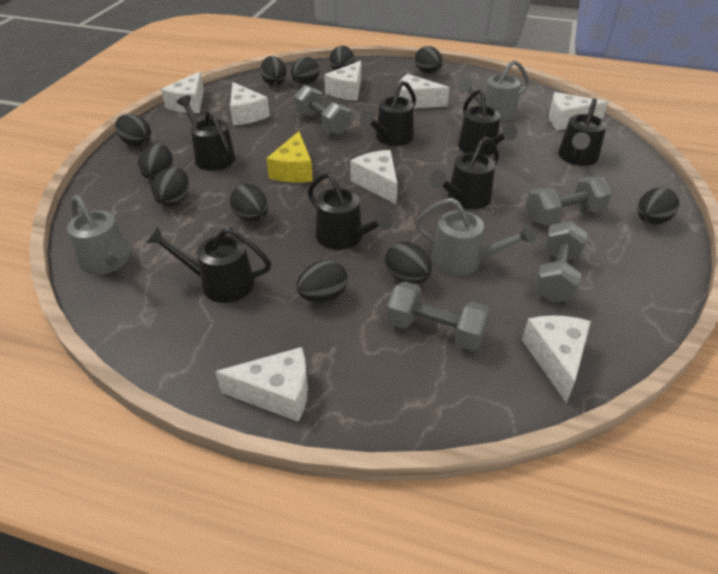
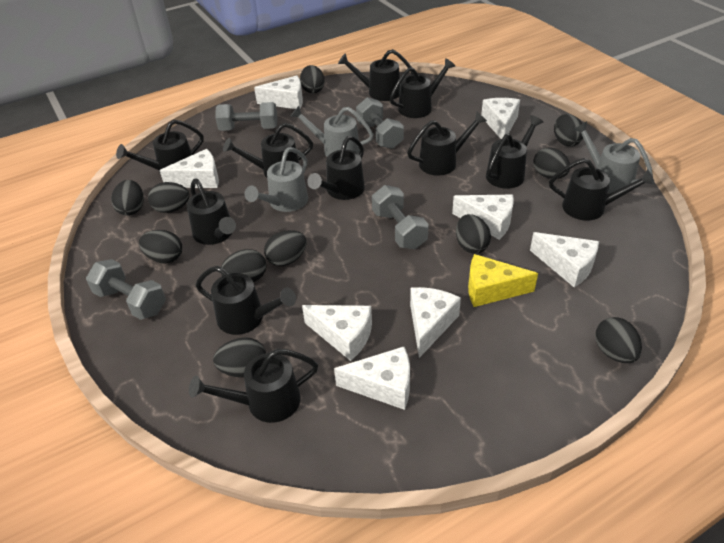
black watering can: 7 -> 11

